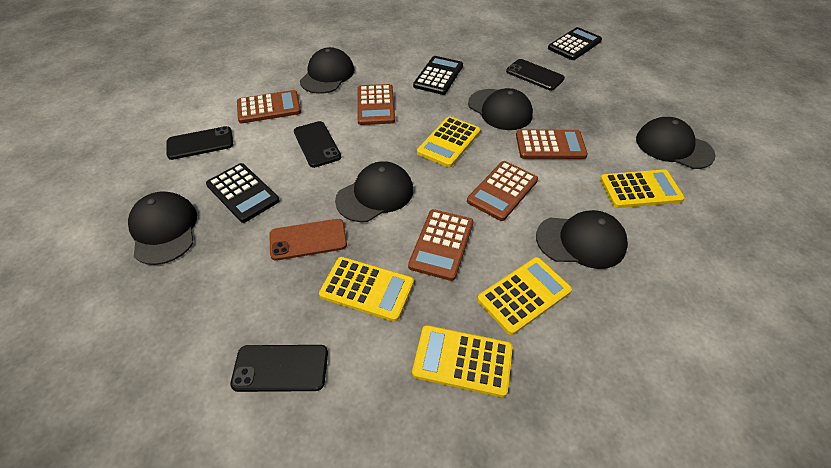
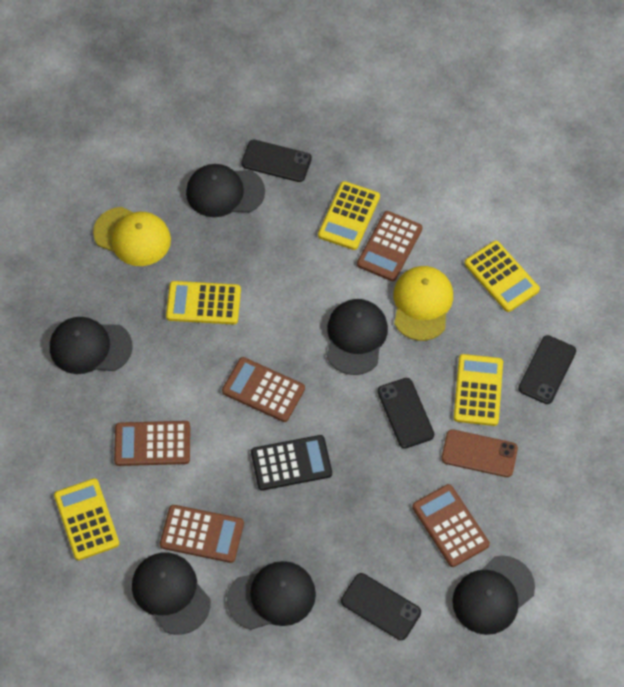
black calculator: 3 -> 1
yellow cap: 0 -> 2

